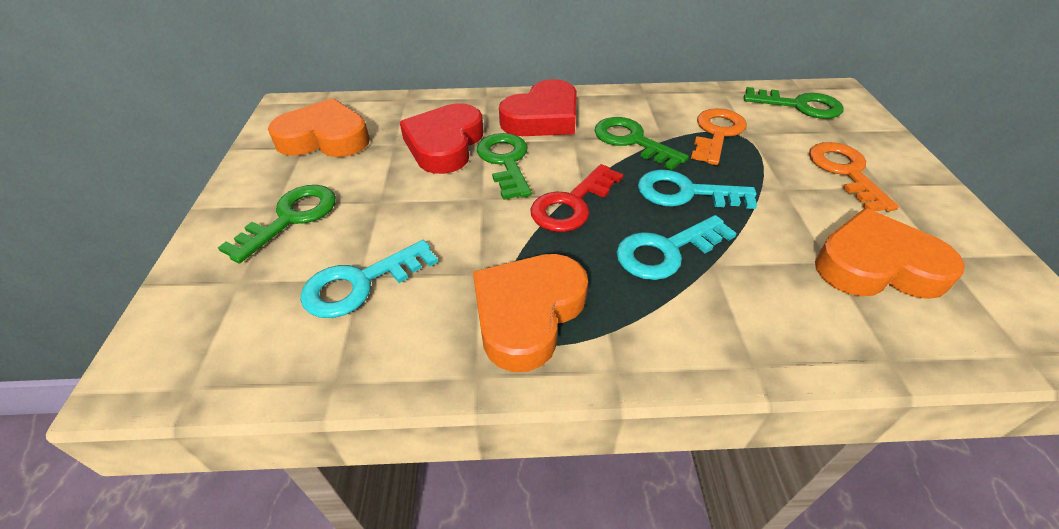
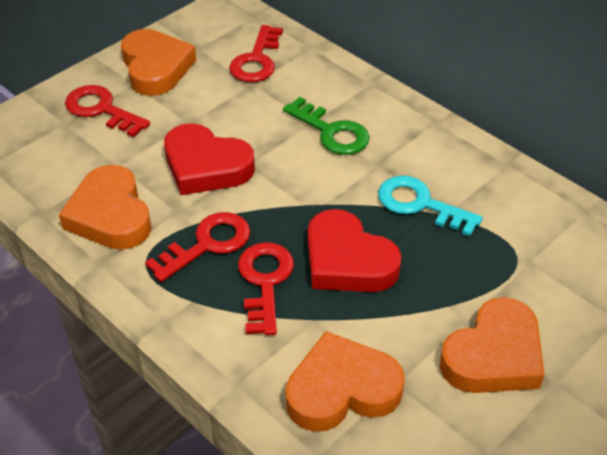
green key: 4 -> 1
orange heart: 3 -> 4
orange key: 2 -> 0
red key: 1 -> 4
turquoise key: 3 -> 1

